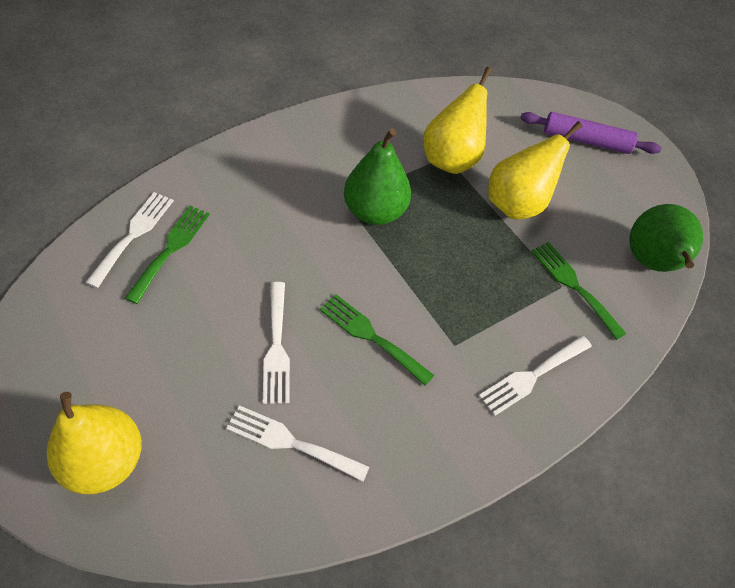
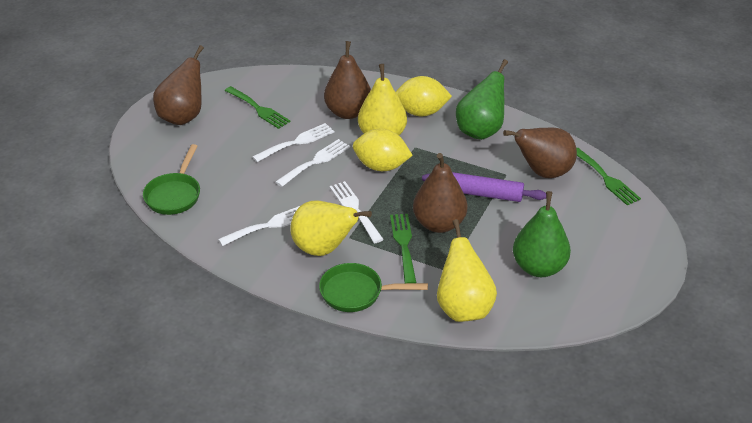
brown pear: 0 -> 4
green pan: 0 -> 2
yellow lemon: 0 -> 2

